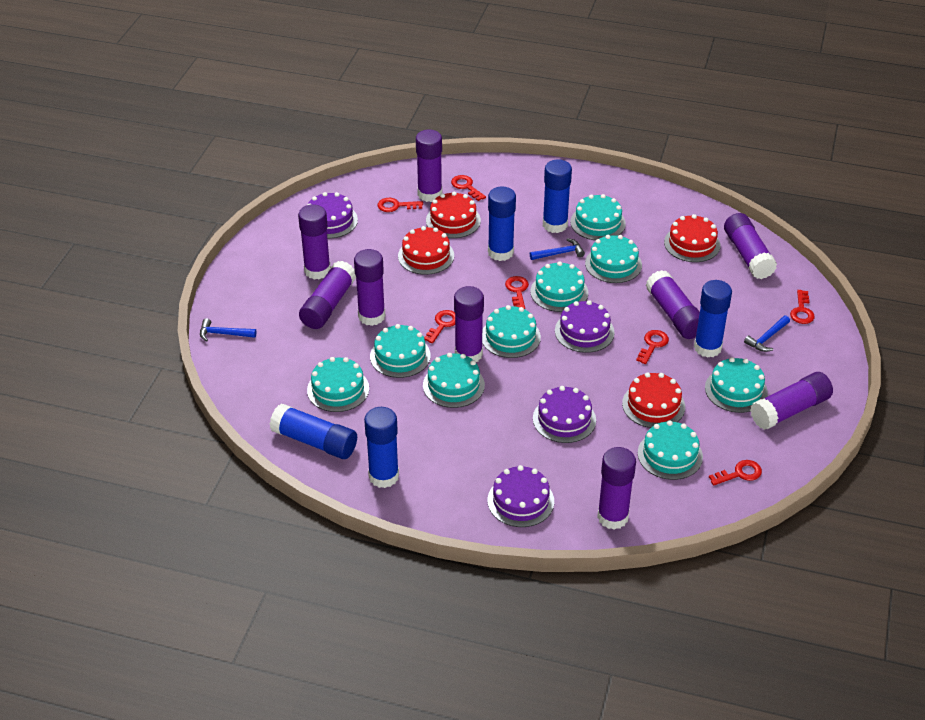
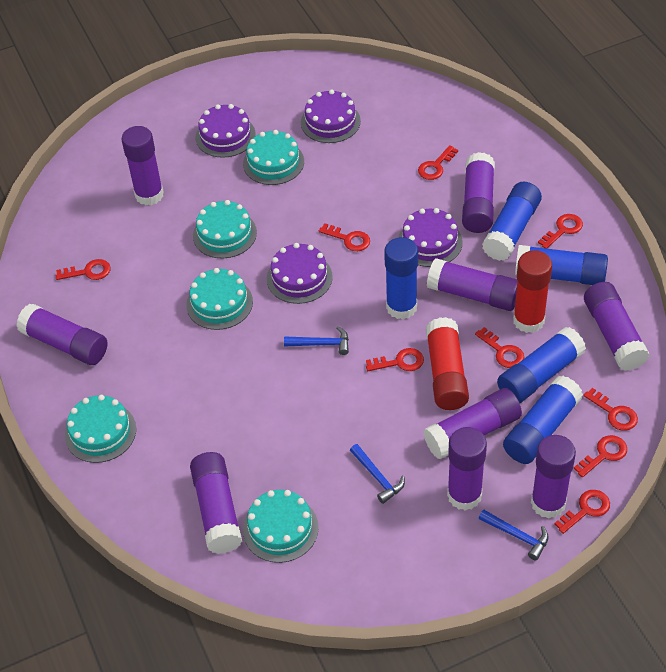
red cake: 4 -> 0
red glue stick: 0 -> 2
red key: 7 -> 9
turquoise cake: 9 -> 5

